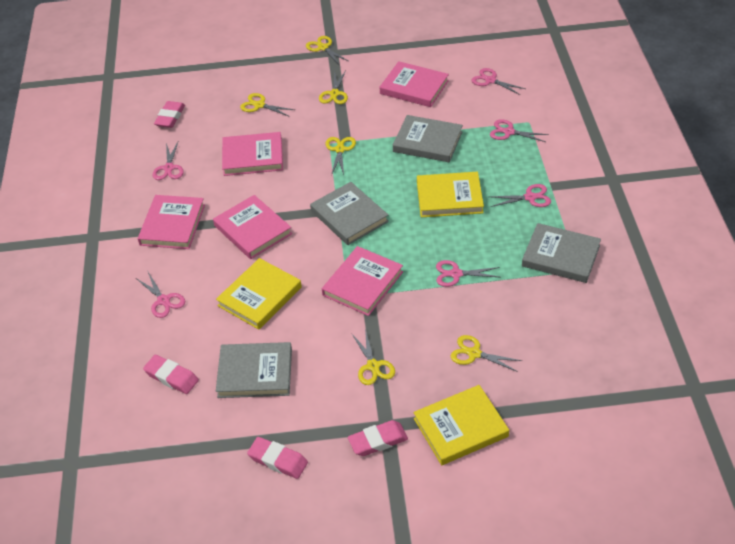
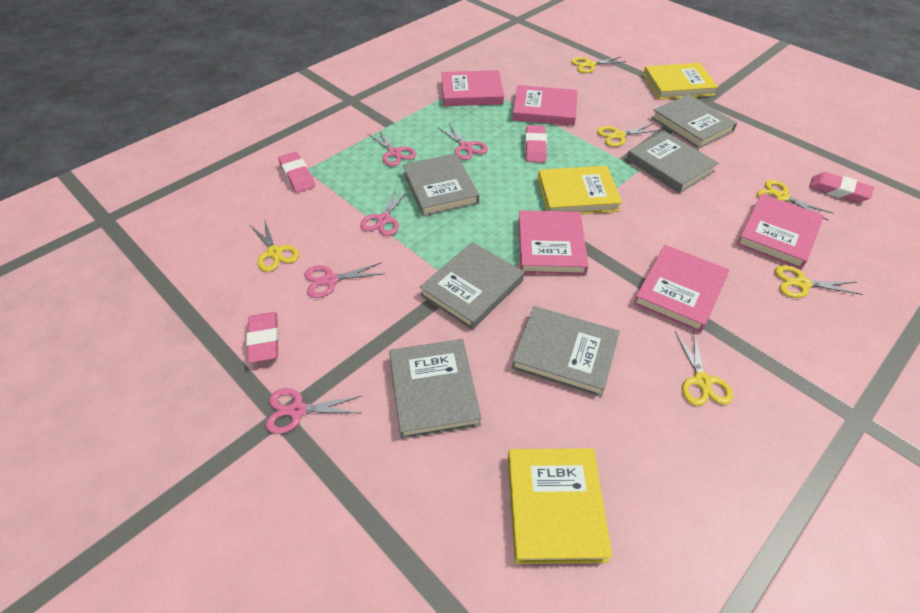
grey book: 4 -> 6
pink scissors: 6 -> 5

